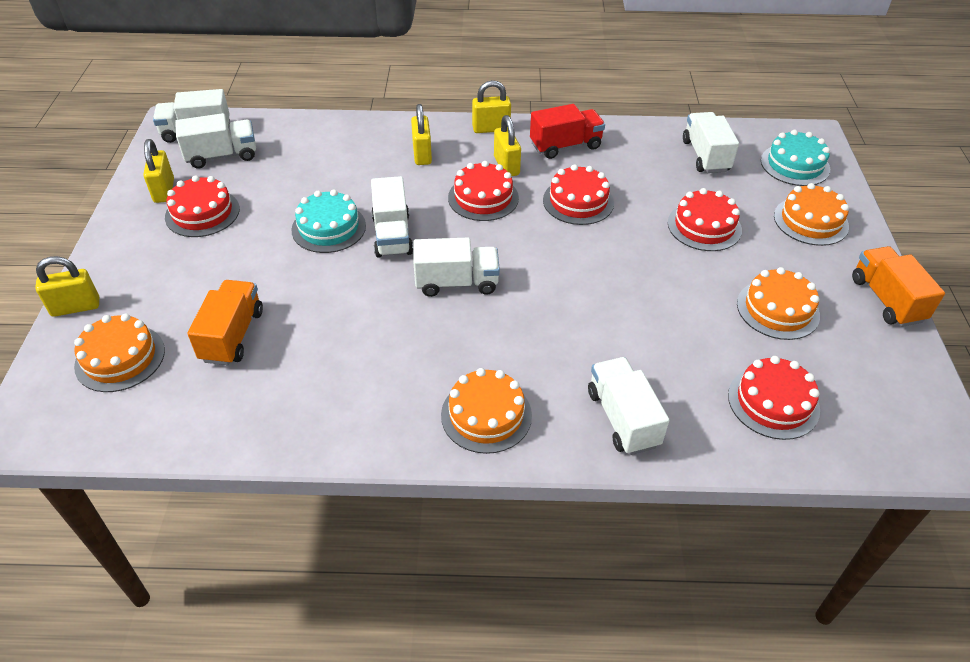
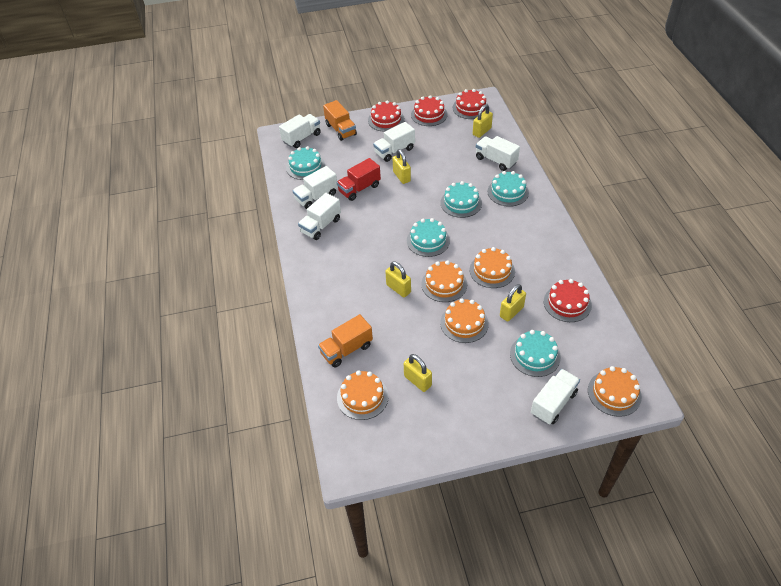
orange cake: 4 -> 5
red cake: 5 -> 4
turquoise cake: 2 -> 5

